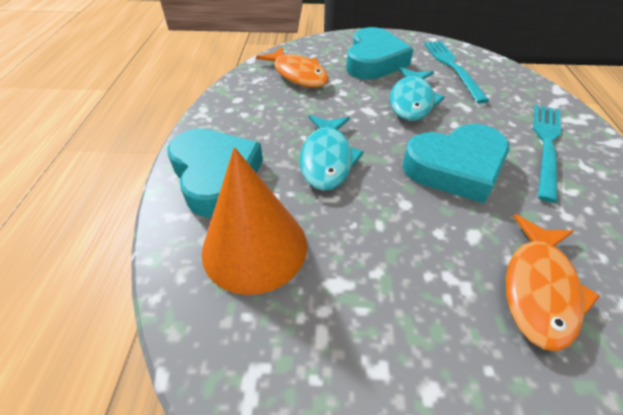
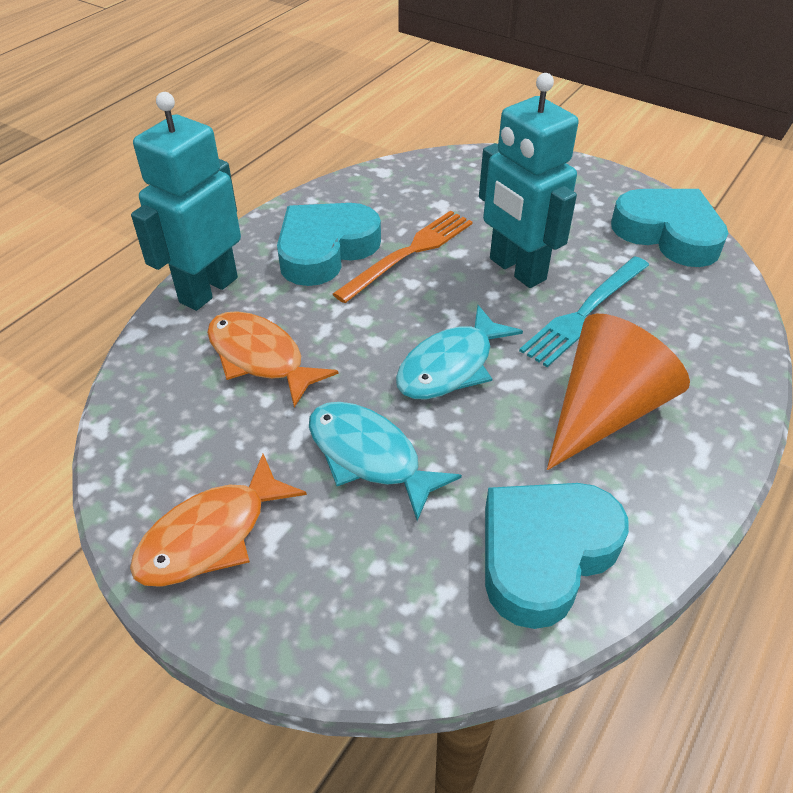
orange fork: 0 -> 1
turquoise fork: 2 -> 1
turquoise robot: 0 -> 2

